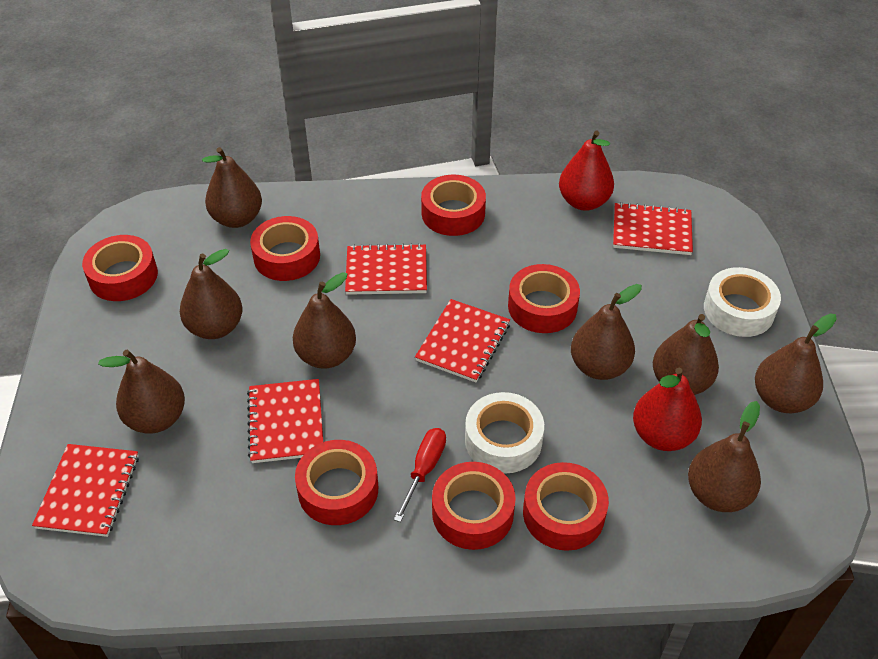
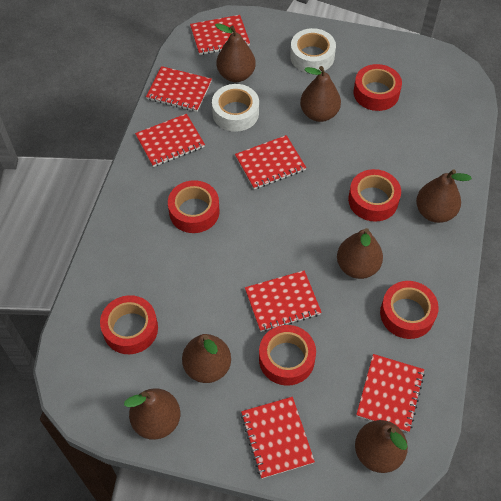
brown pear: 8 -> 7
red notebook: 5 -> 7
red pear: 2 -> 0
red screwdriver: 1 -> 0
red tape: 7 -> 6

